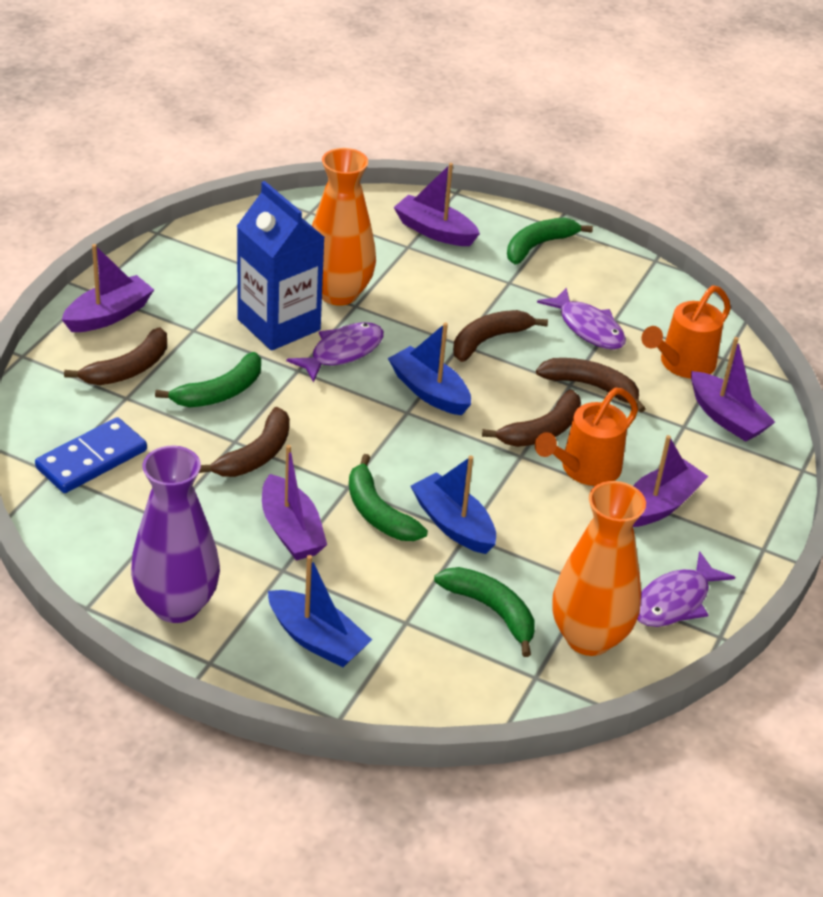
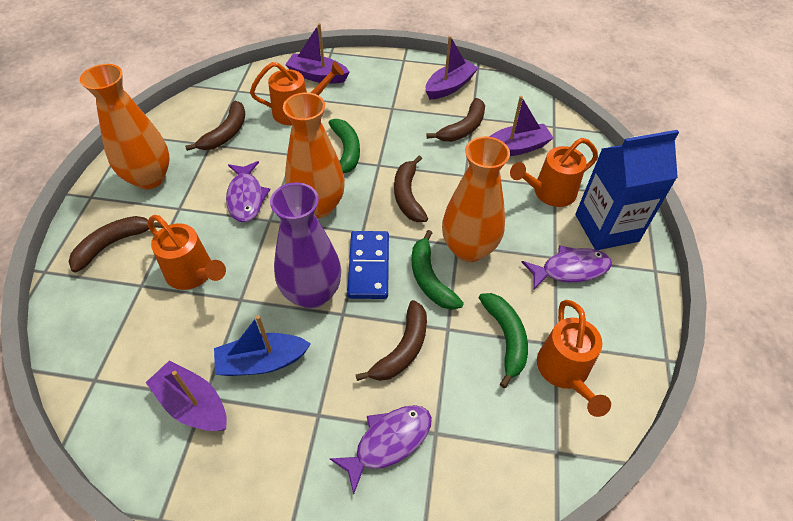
blue boat: 3 -> 1
green banana: 4 -> 3
orange vase: 2 -> 3
orange watering can: 2 -> 4
purple boat: 5 -> 4

